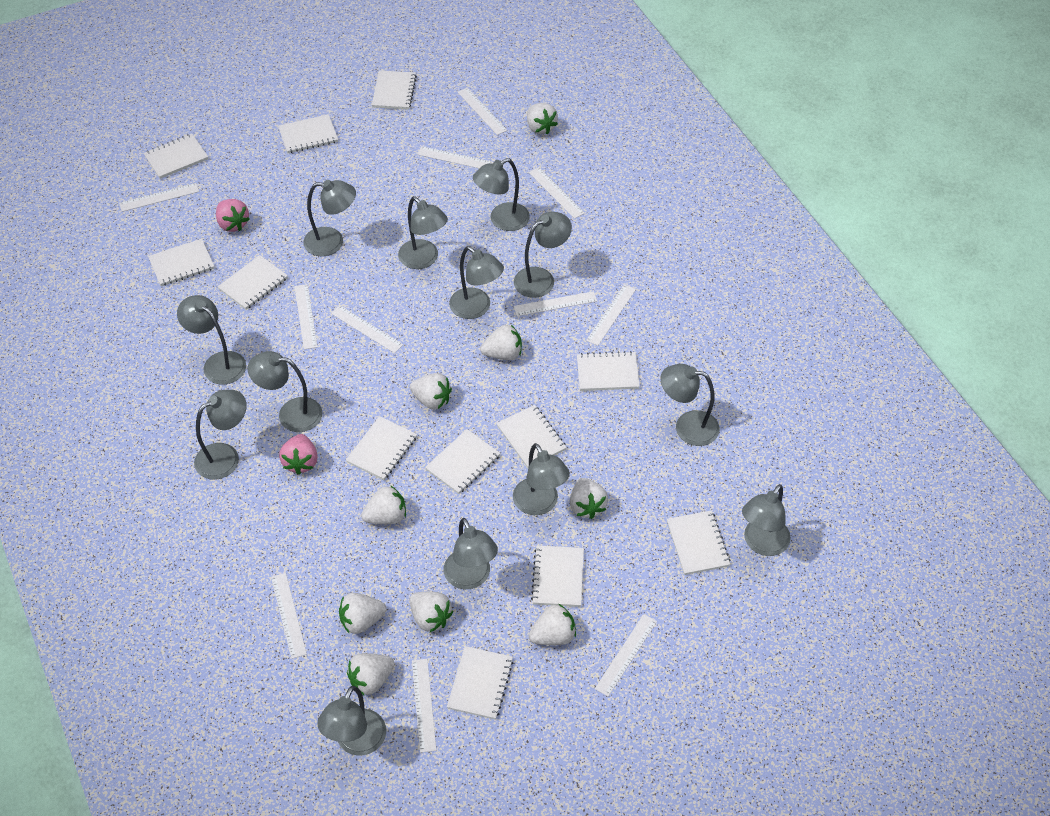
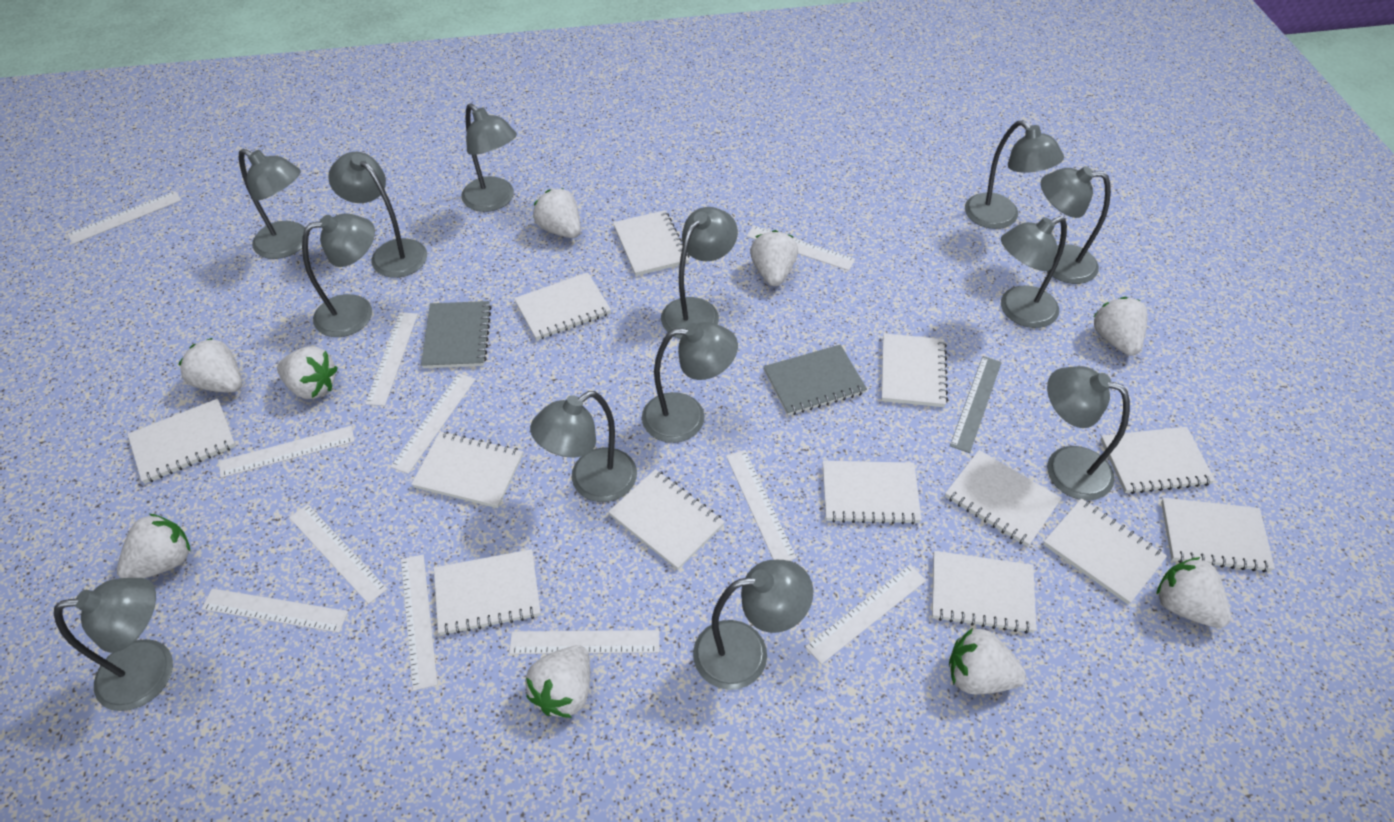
grey notebook: 0 -> 2
grey ruler: 0 -> 1
pink strawberry: 2 -> 0
white notebook: 12 -> 13

